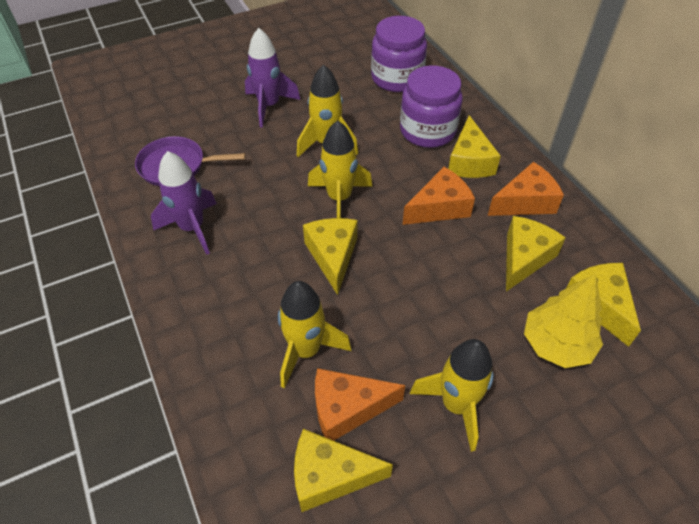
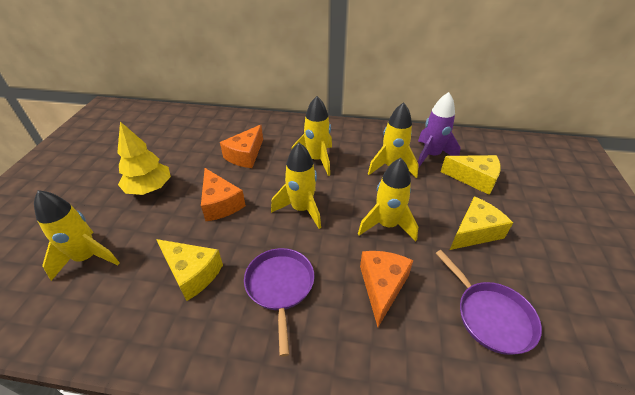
purple jar: 2 -> 0
purple pan: 1 -> 2
purple rocket: 2 -> 1
yellow cheese: 5 -> 3
yellow rocket: 4 -> 5

